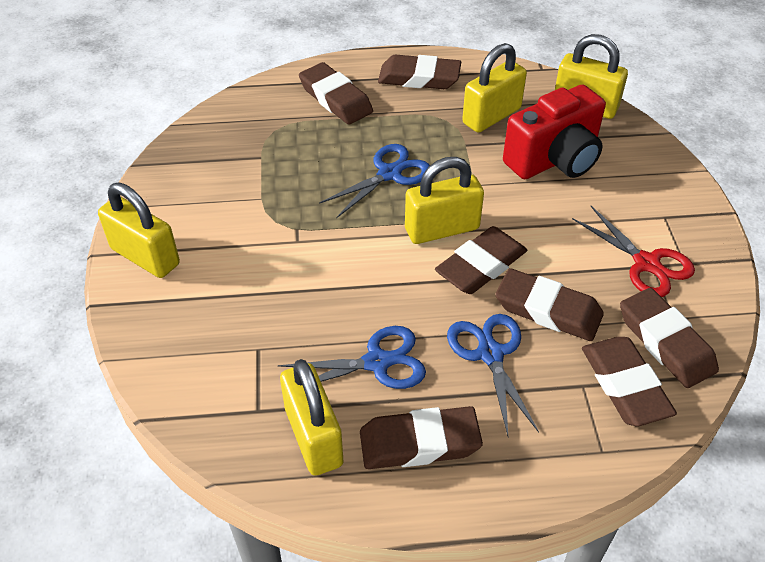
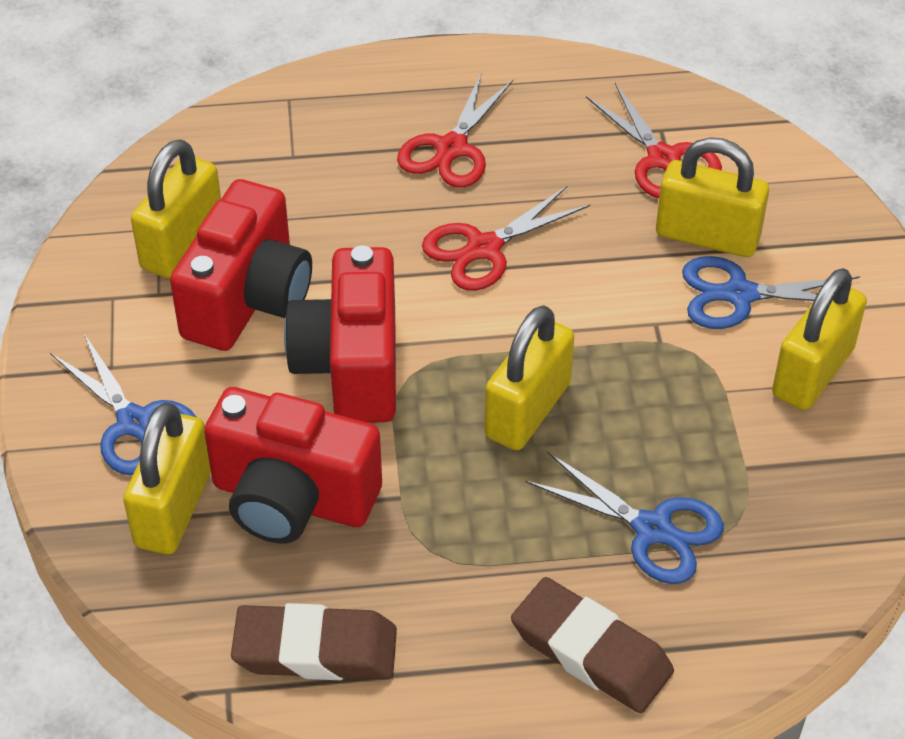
brown eraser: 7 -> 2
red camera: 1 -> 3
red scissors: 1 -> 3

